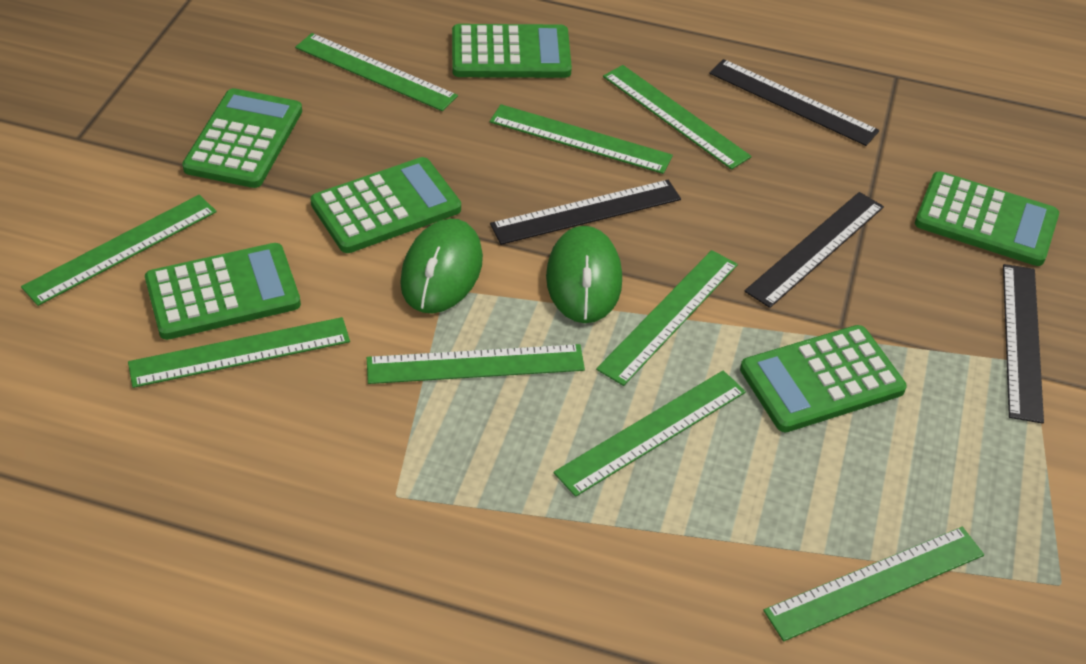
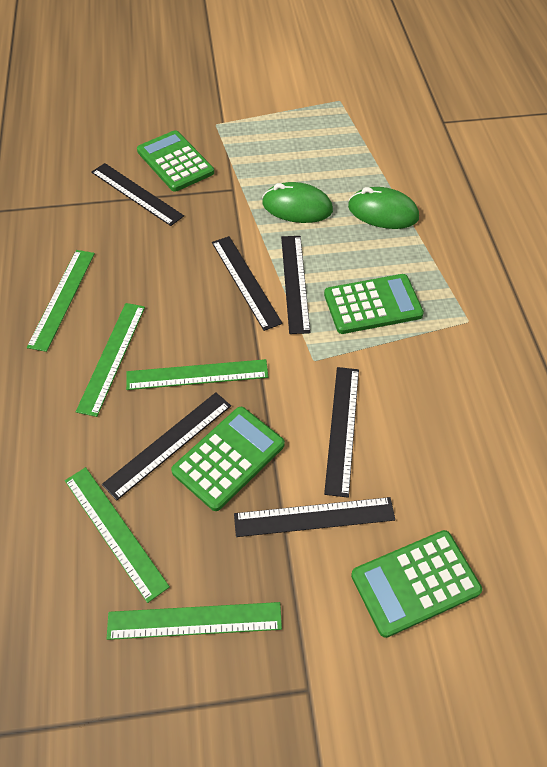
black ruler: 4 -> 6
green calculator: 6 -> 4
green ruler: 9 -> 5

